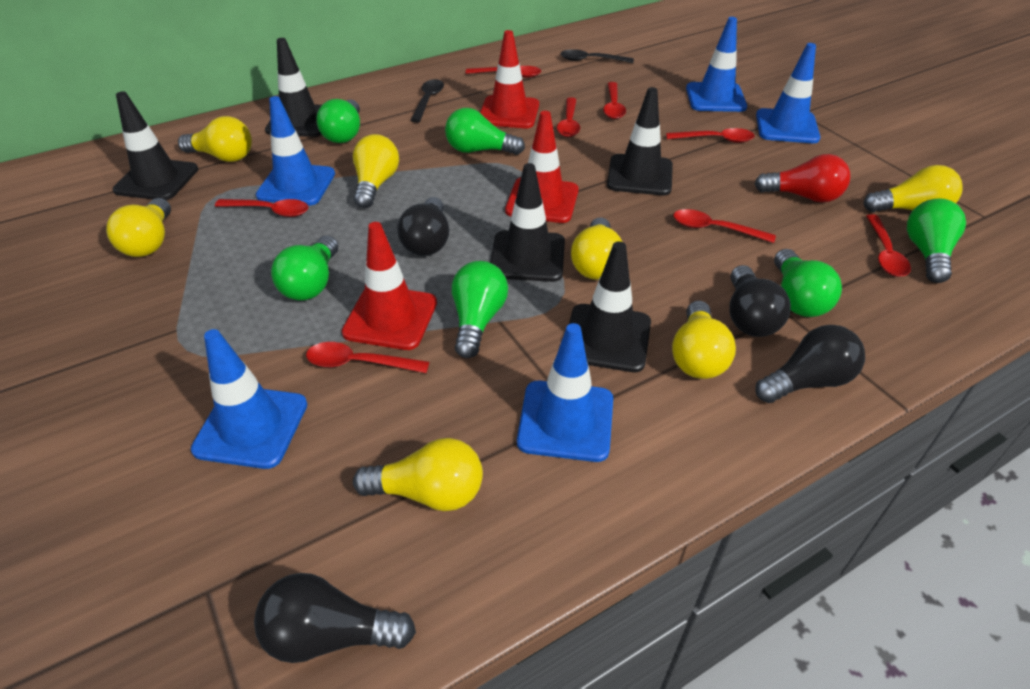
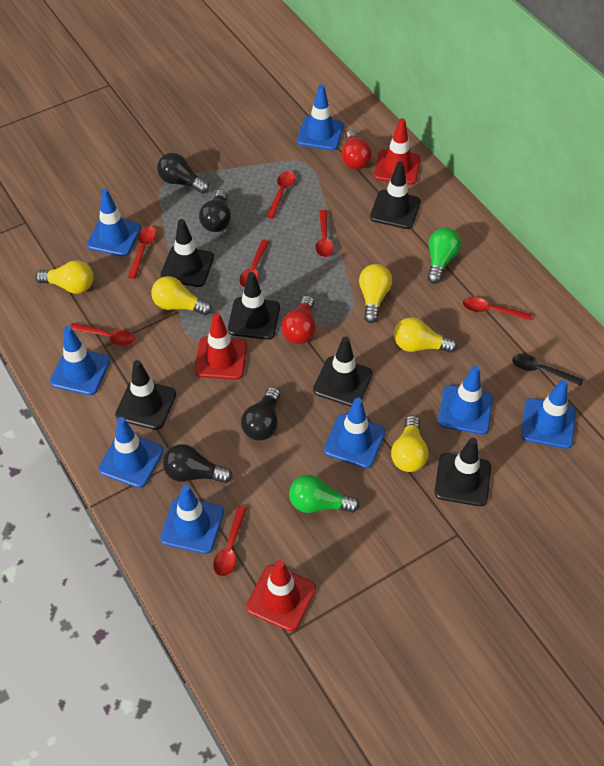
black spoon: 2 -> 1
black traffic cone: 5 -> 6
blue traffic cone: 5 -> 8
green light bulb: 6 -> 2
red light bulb: 1 -> 2
red spoon: 8 -> 7
yellow light bulb: 7 -> 5

